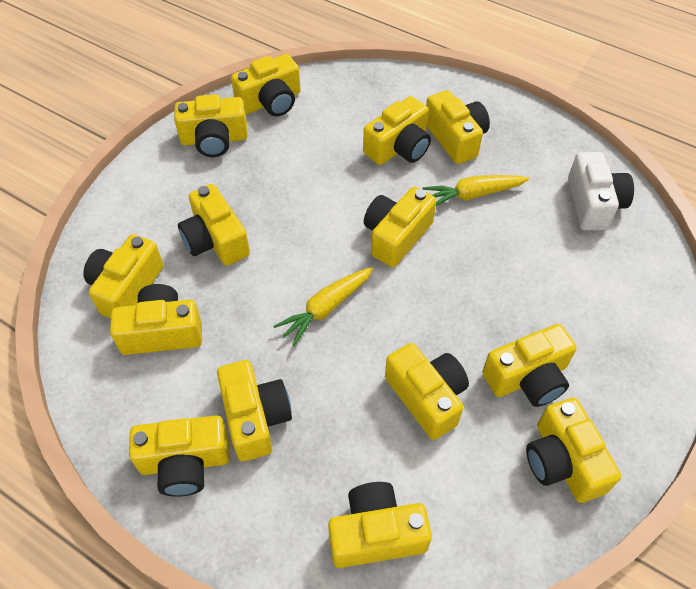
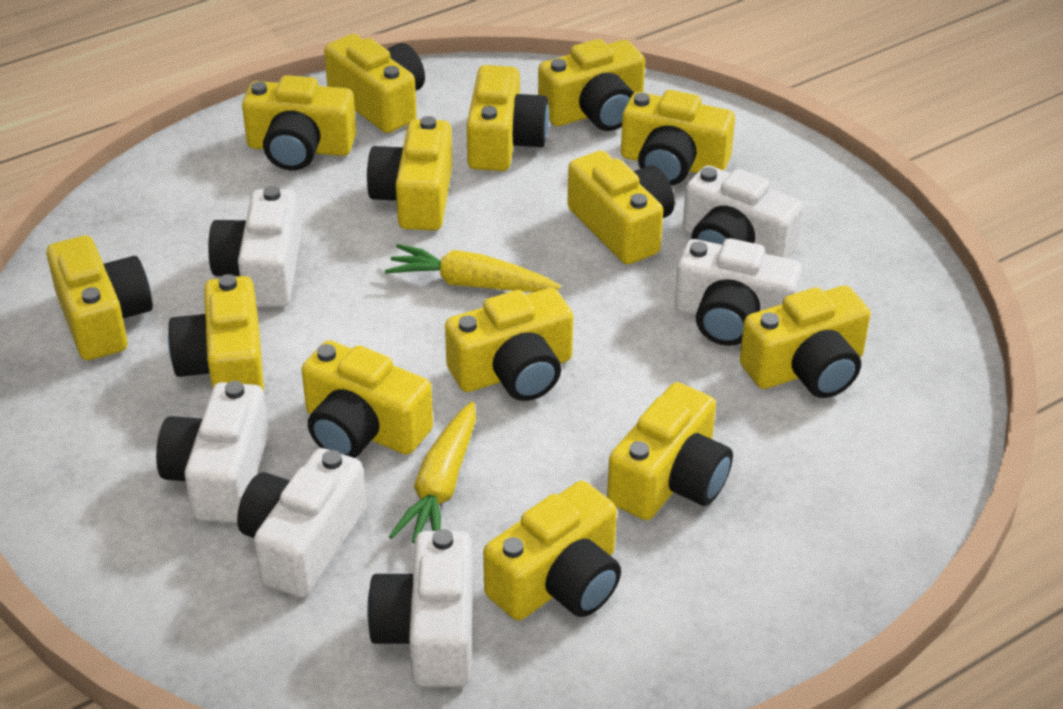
white camera: 1 -> 6

